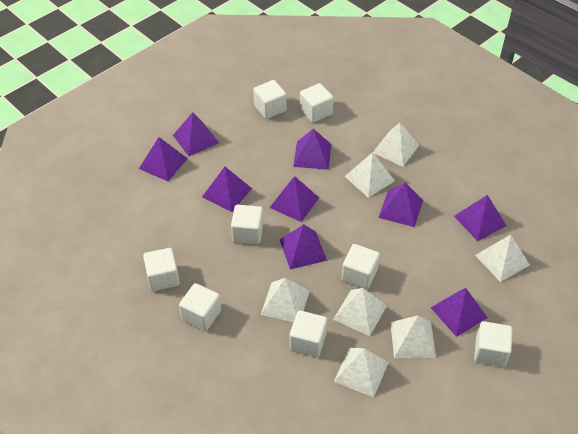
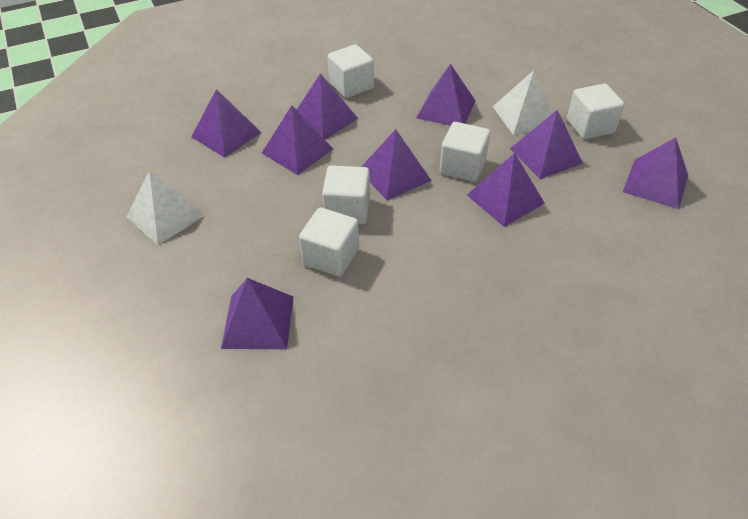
white cube: 8 -> 5
white pyramid: 7 -> 2

